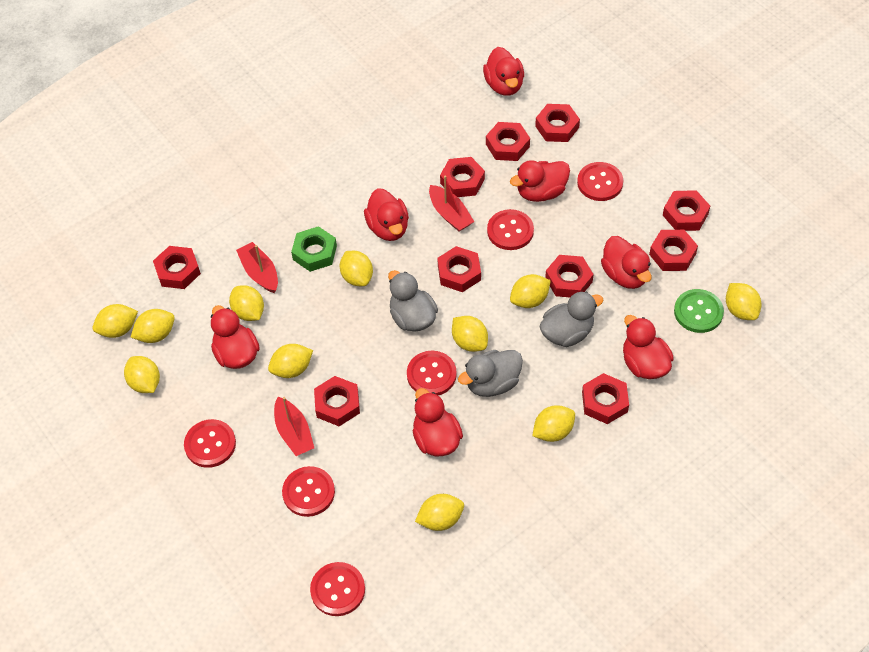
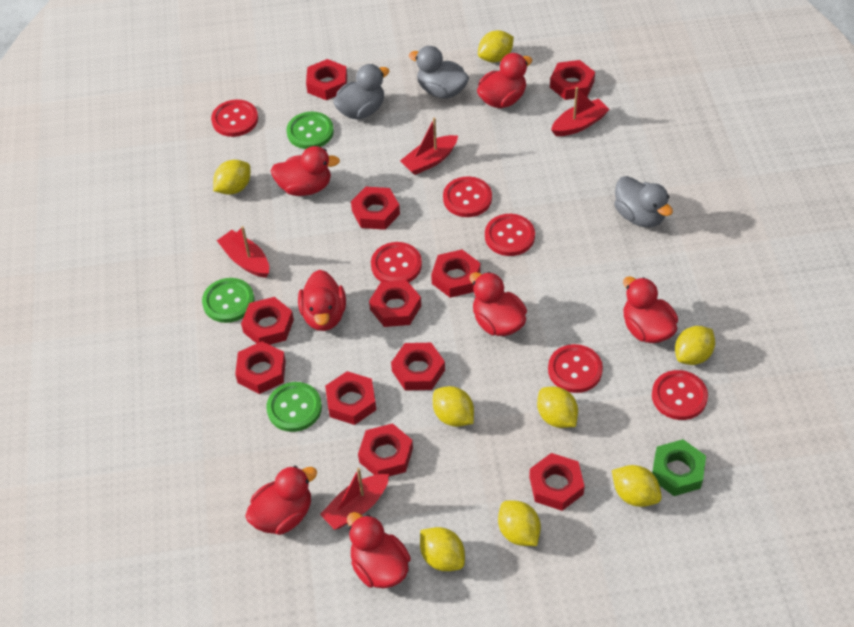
green button: 1 -> 3
red boat: 3 -> 4
red nut: 10 -> 11
yellow lemon: 11 -> 8

